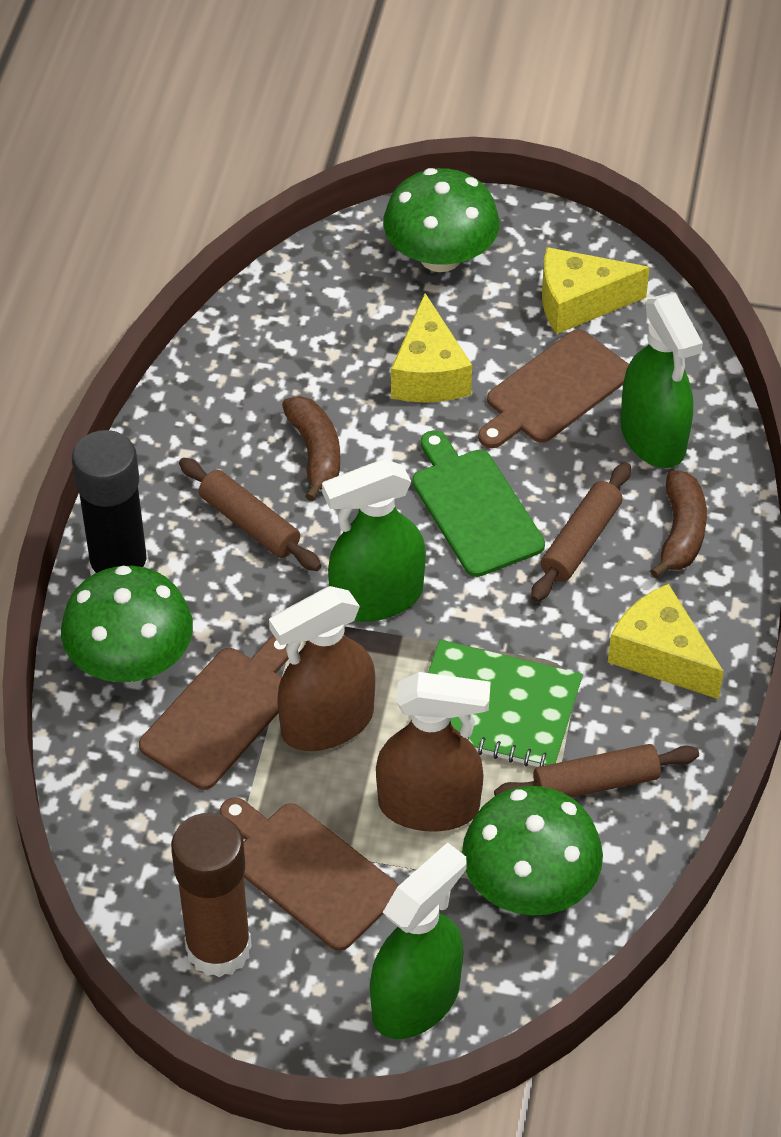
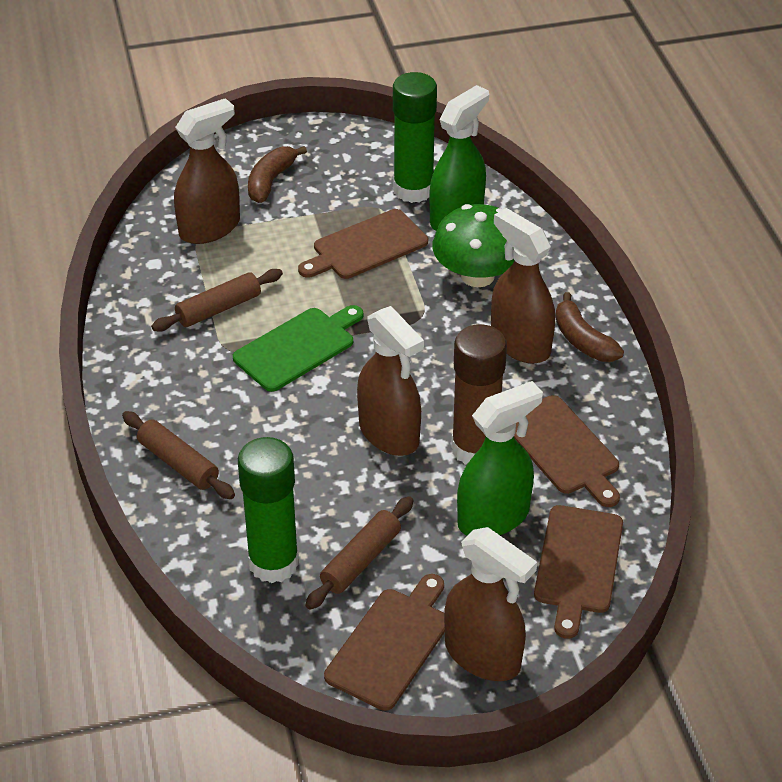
black glue stick: 1 -> 0
brown cutting board: 3 -> 4
brown spray bottle: 2 -> 4
green glue stick: 0 -> 2
green mushroom: 3 -> 1
green notebook: 1 -> 0
green spray bottle: 3 -> 2
yellow cheese: 3 -> 0

